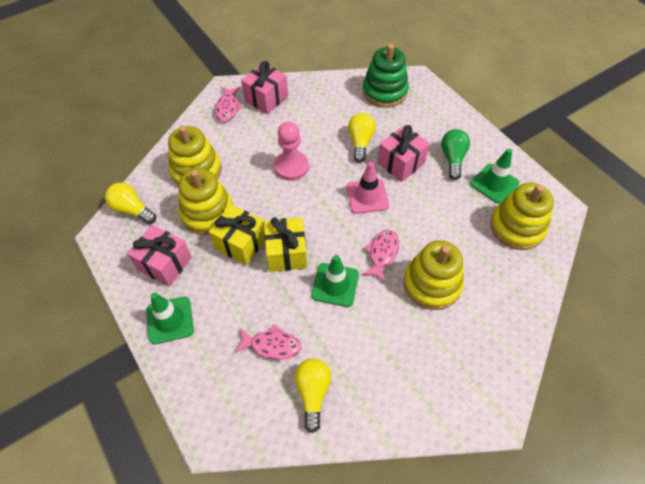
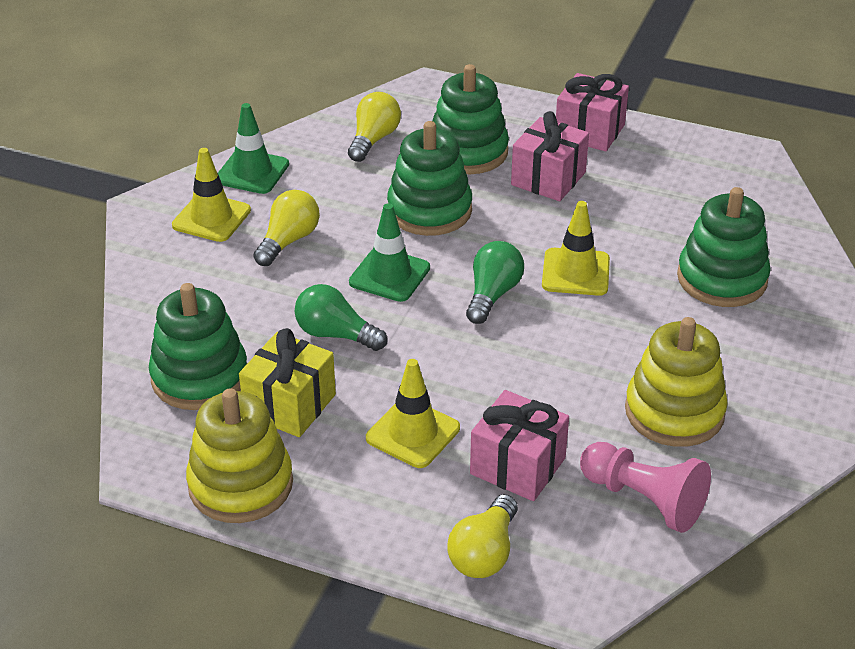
green light bulb: 1 -> 2
green stacking toy: 1 -> 4
green traffic cone: 3 -> 2
pink fish: 3 -> 0
pink traffic cone: 1 -> 0
yellow gift: 2 -> 1
yellow stacking toy: 4 -> 2
yellow traffic cone: 0 -> 3

